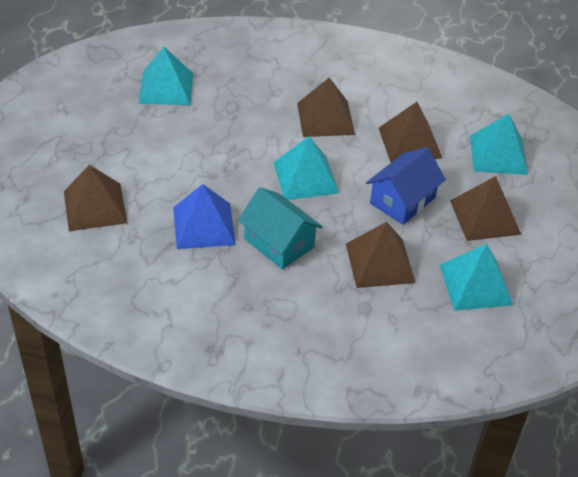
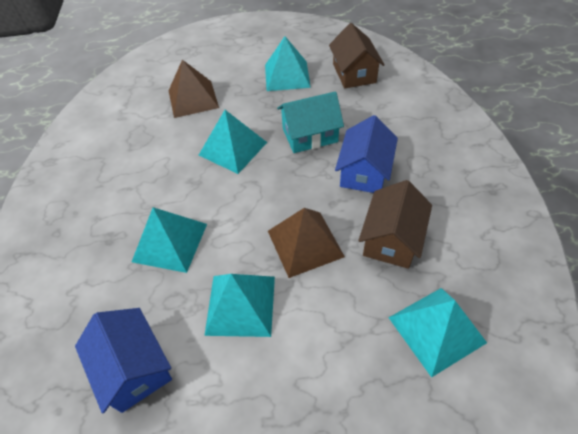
blue house: 1 -> 2
blue pyramid: 1 -> 0
brown house: 0 -> 2
brown pyramid: 5 -> 2
turquoise pyramid: 4 -> 5

